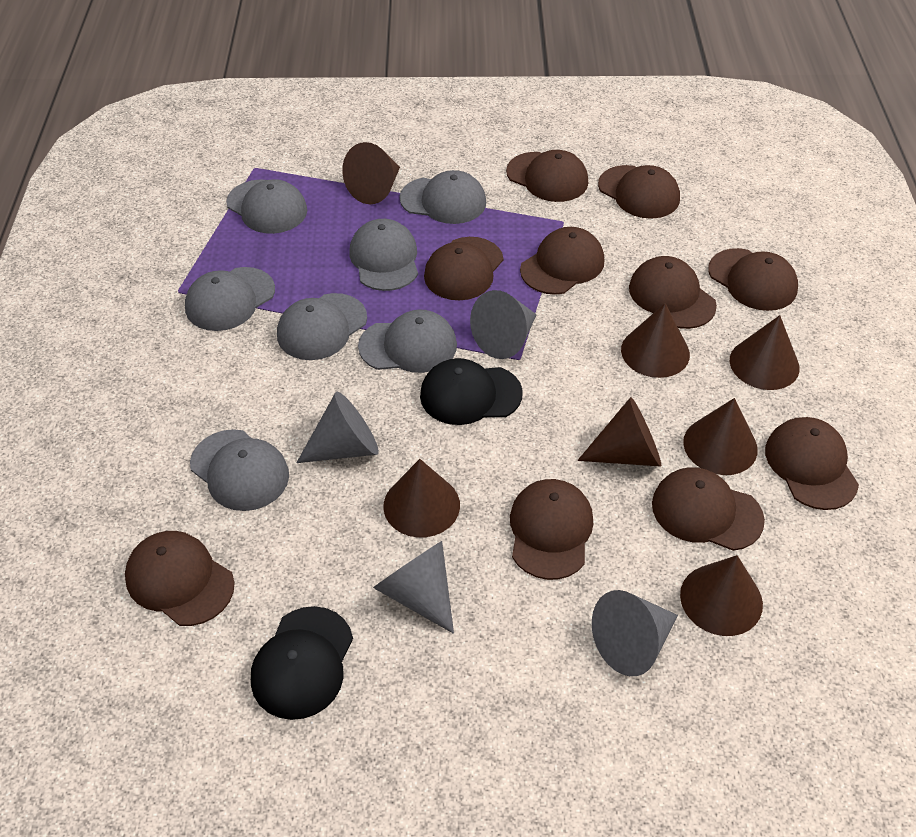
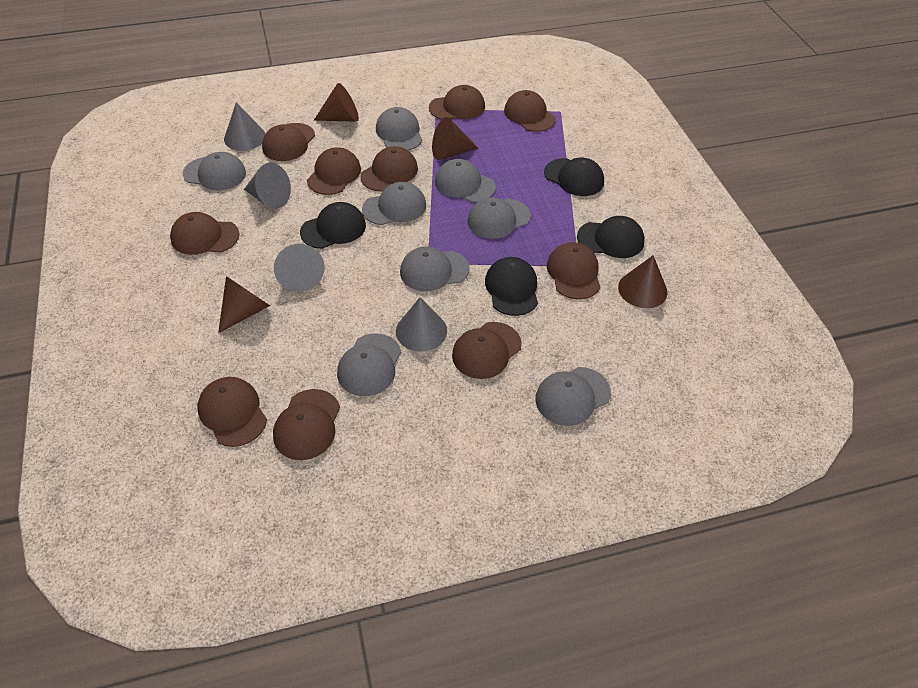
black cap: 2 -> 4
brown cone: 7 -> 4
grey cap: 7 -> 8

